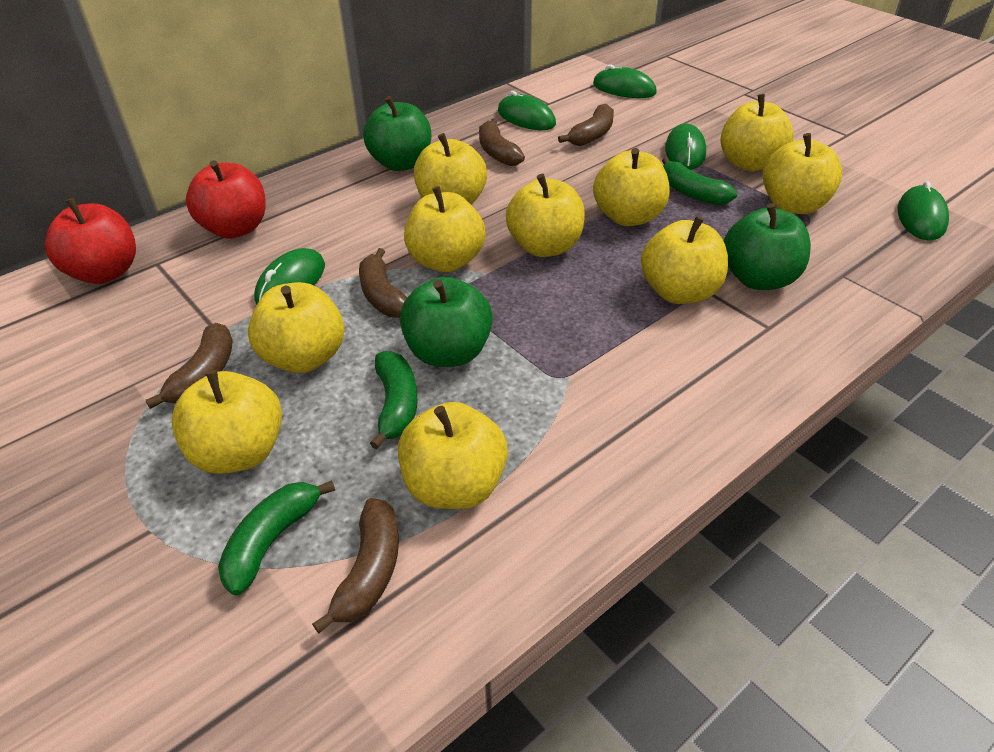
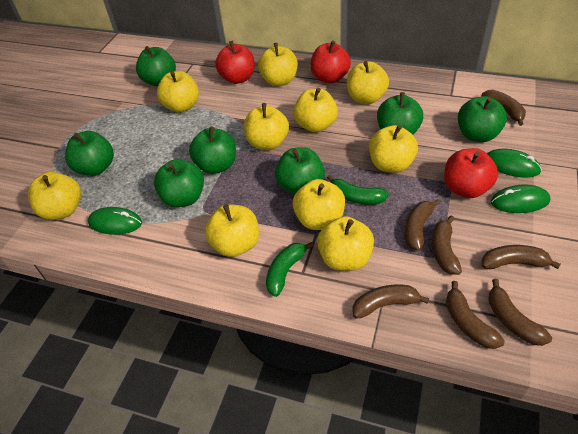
brown banana: 5 -> 7
green apple: 3 -> 7
green banana: 3 -> 2
green mouse: 5 -> 3
red apple: 2 -> 3

